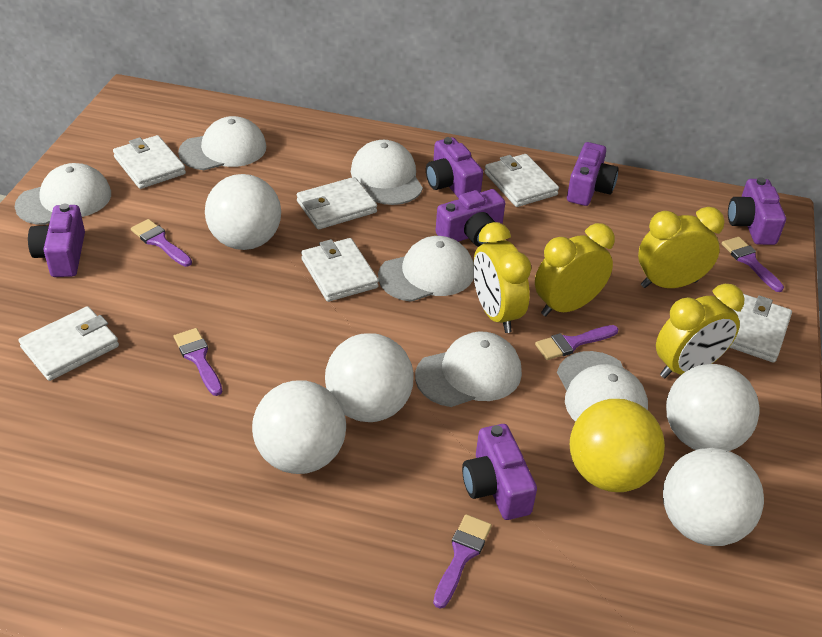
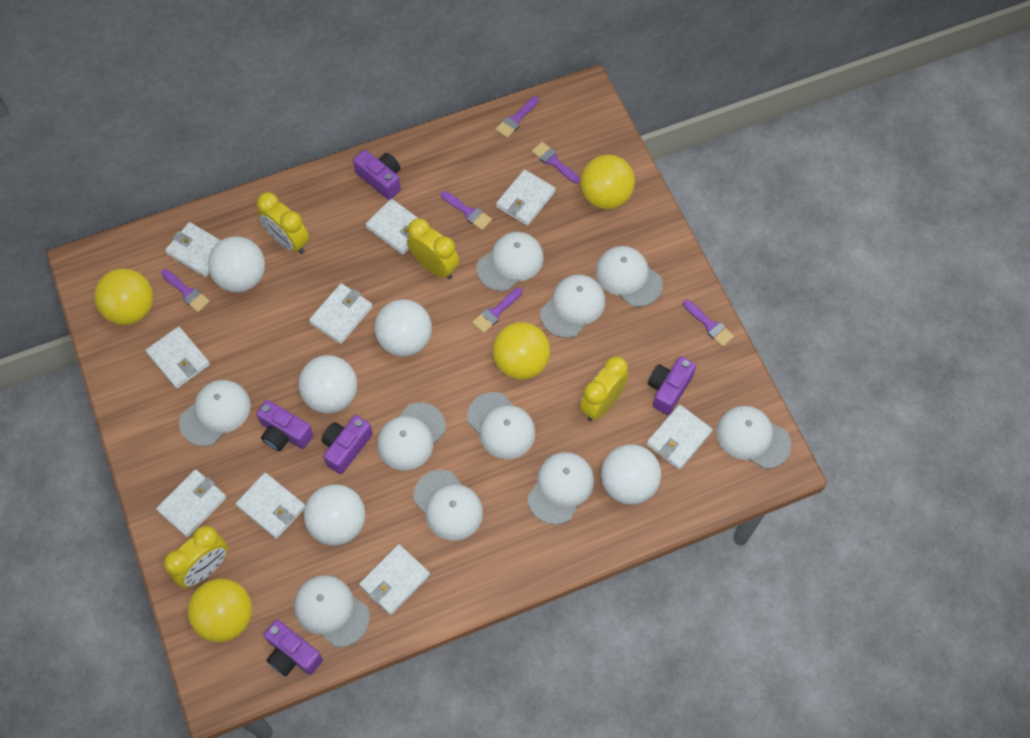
purple brush: 5 -> 6
purple camera: 6 -> 5
white cap: 6 -> 10
white wallet: 6 -> 9
yellow ball: 1 -> 4

